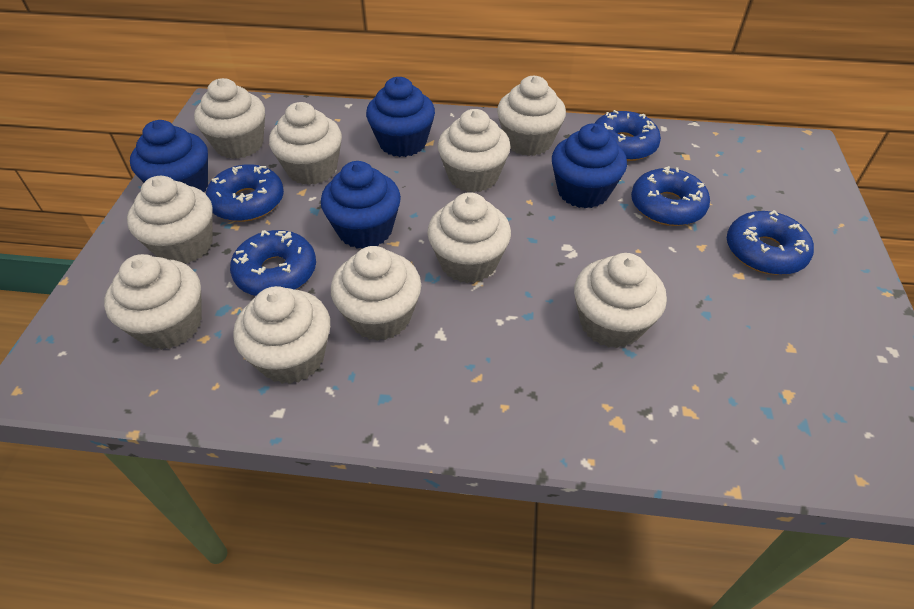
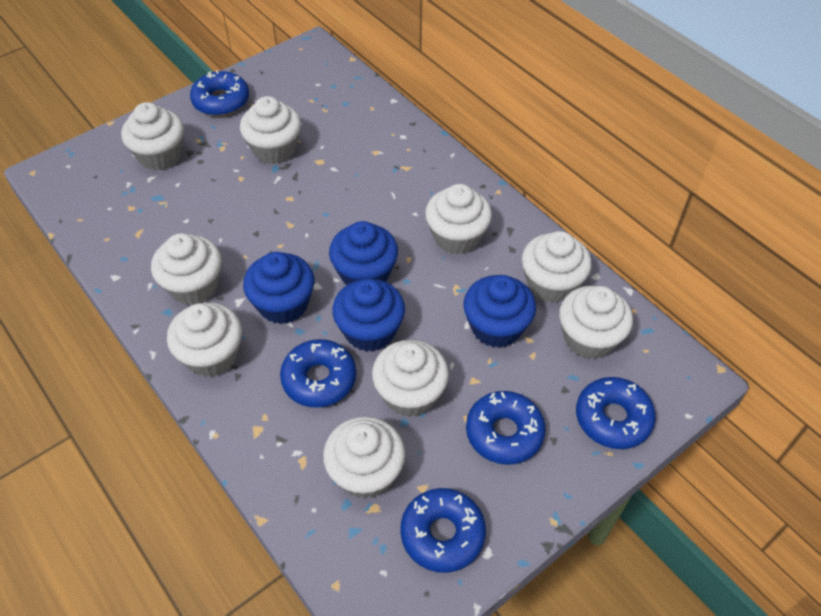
white cupcake: 10 -> 9

